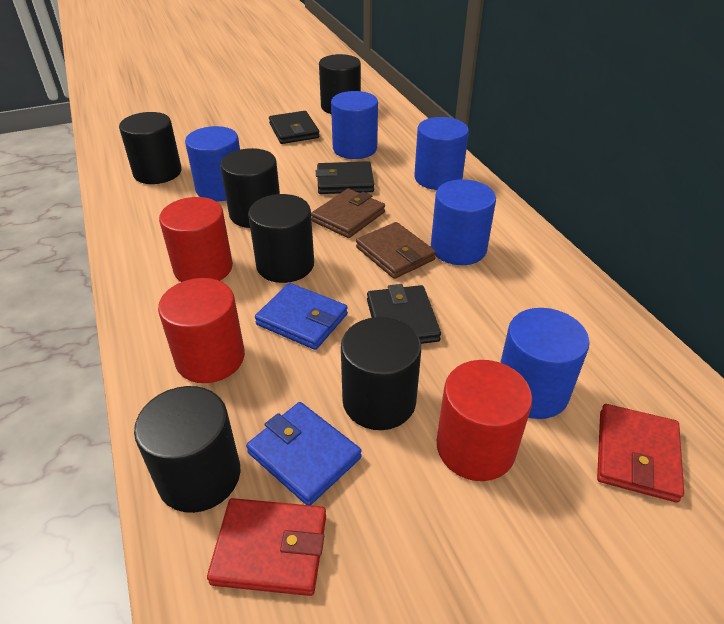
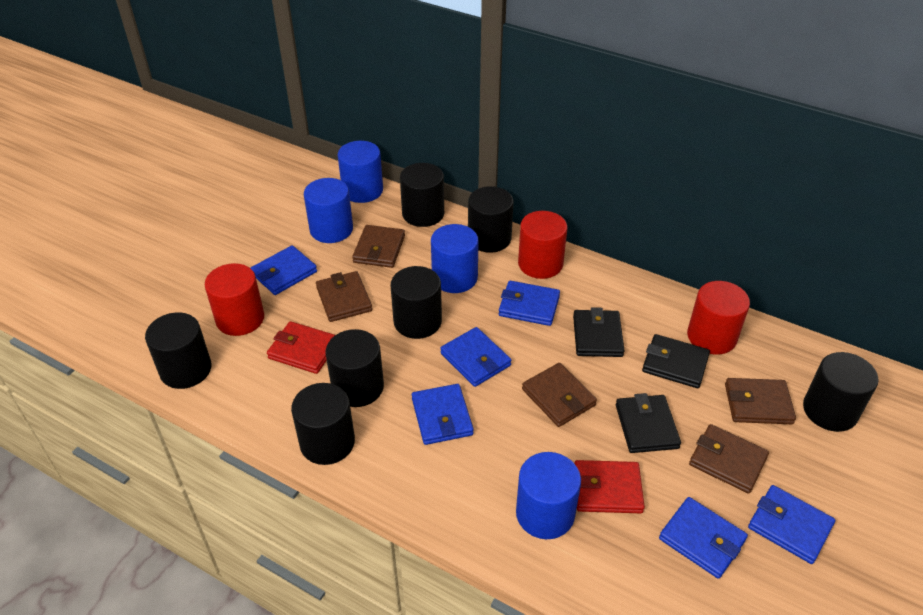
black cylinder: 6 -> 7
blue cylinder: 5 -> 4
blue wallet: 2 -> 6
brown wallet: 2 -> 5

